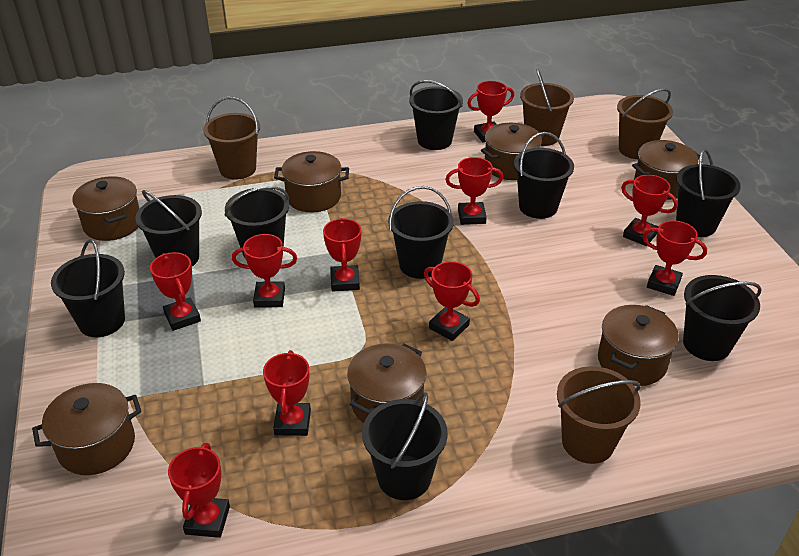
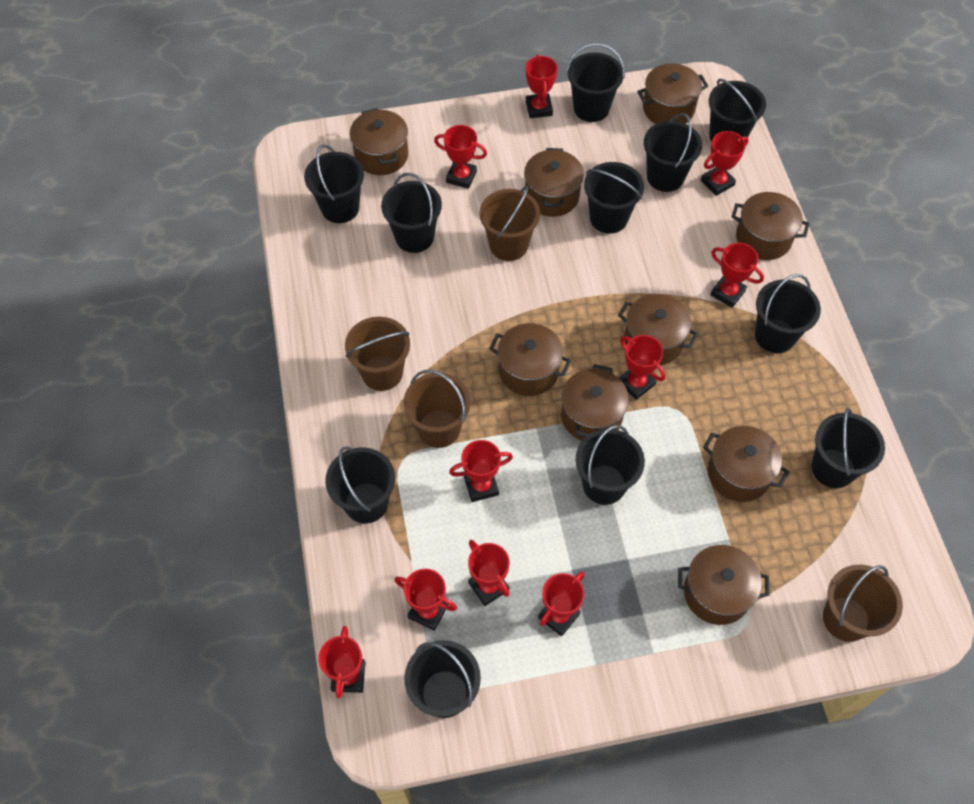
black bucket: 9 -> 11
brown pot: 7 -> 9

